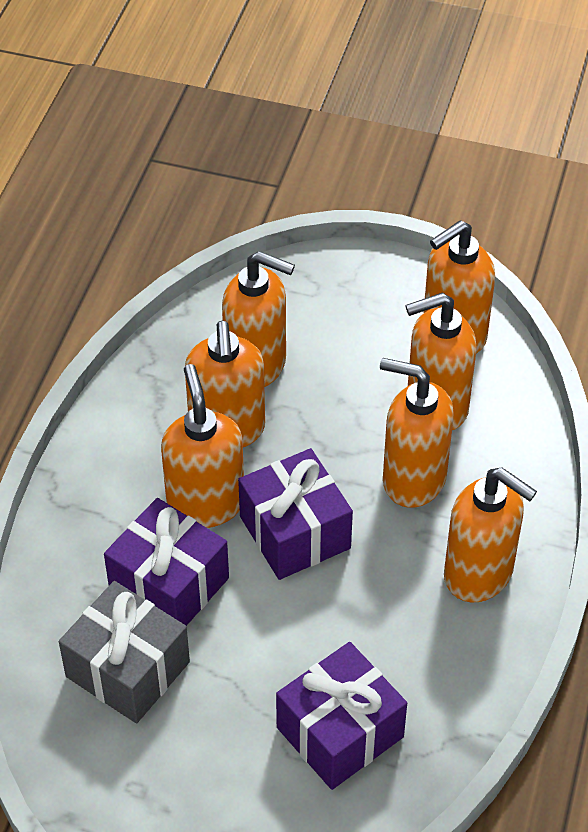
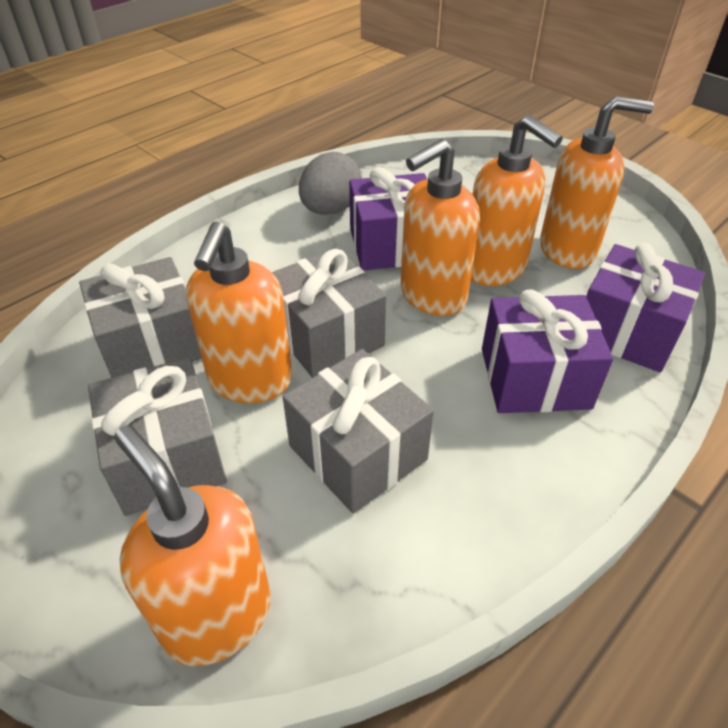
grey egg: 0 -> 1
grey gift: 1 -> 4
orange soap dispenser: 7 -> 5

